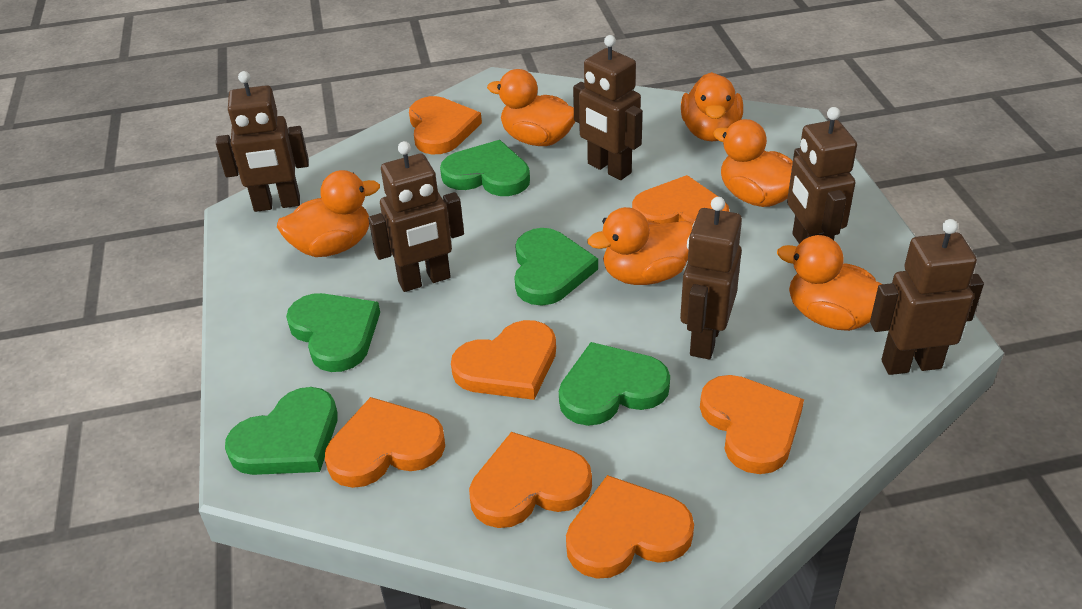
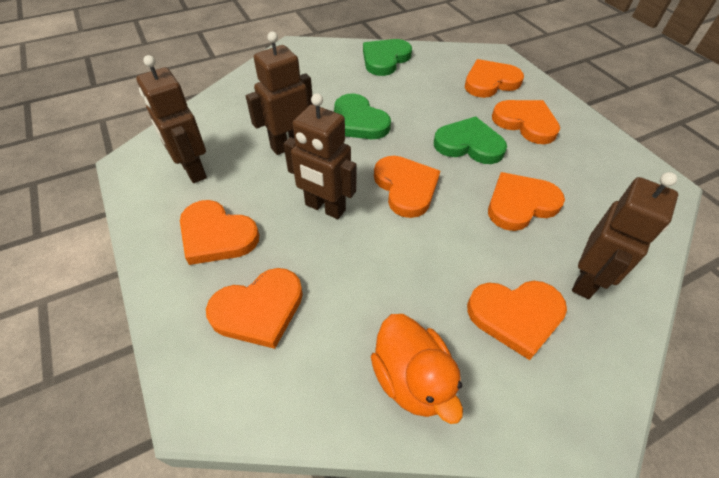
brown robot: 6 -> 4
green heart: 5 -> 3
orange duck: 6 -> 1

